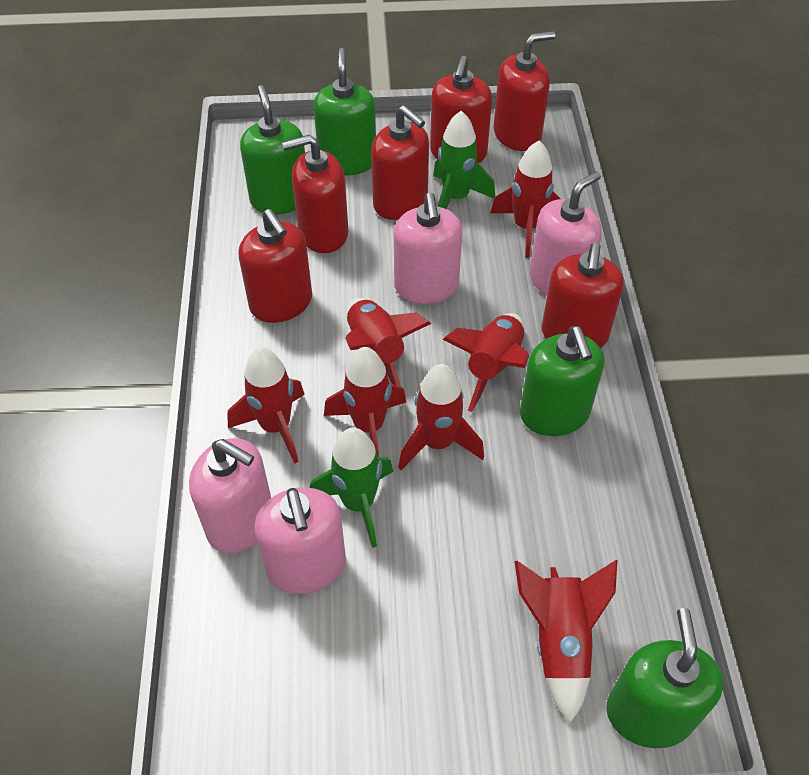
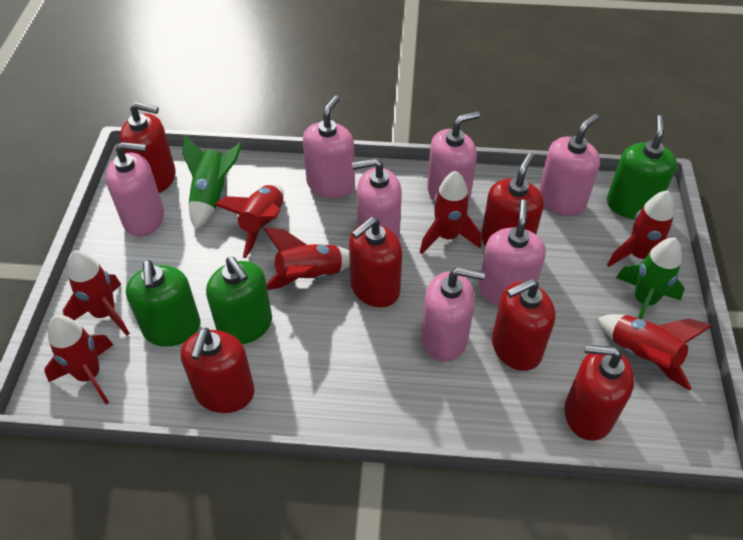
green soap dispenser: 4 -> 3
pink soap dispenser: 4 -> 7

